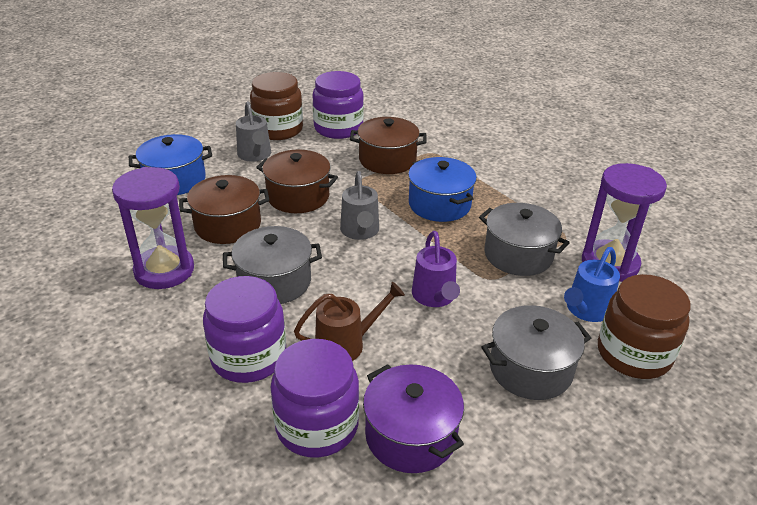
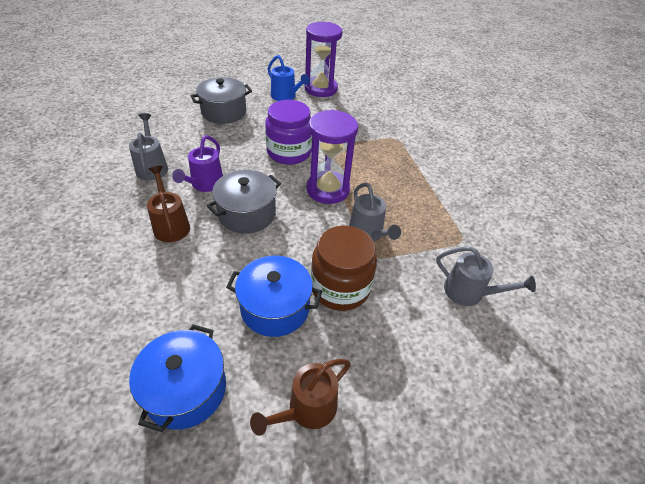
brown jar: 2 -> 1
brown pot: 3 -> 0
brown watering can: 1 -> 2
grey pot: 3 -> 2
grey watering can: 2 -> 3
purple jar: 3 -> 1
purple pot: 1 -> 0

